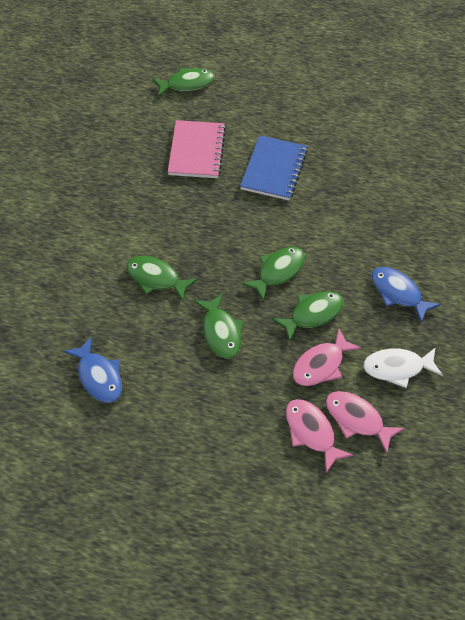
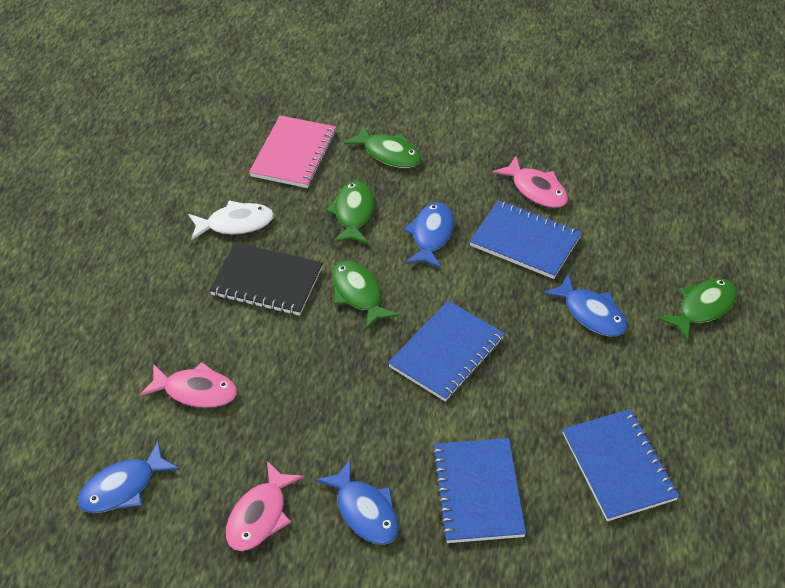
black notebook: 0 -> 1
blue fish: 2 -> 4
blue notebook: 1 -> 4
green fish: 5 -> 4

